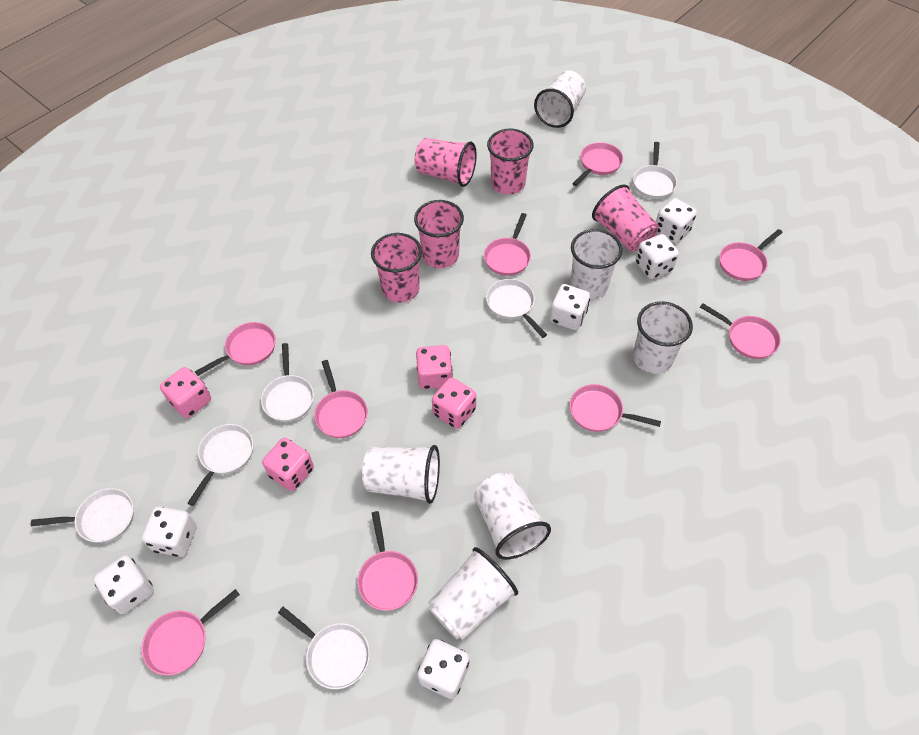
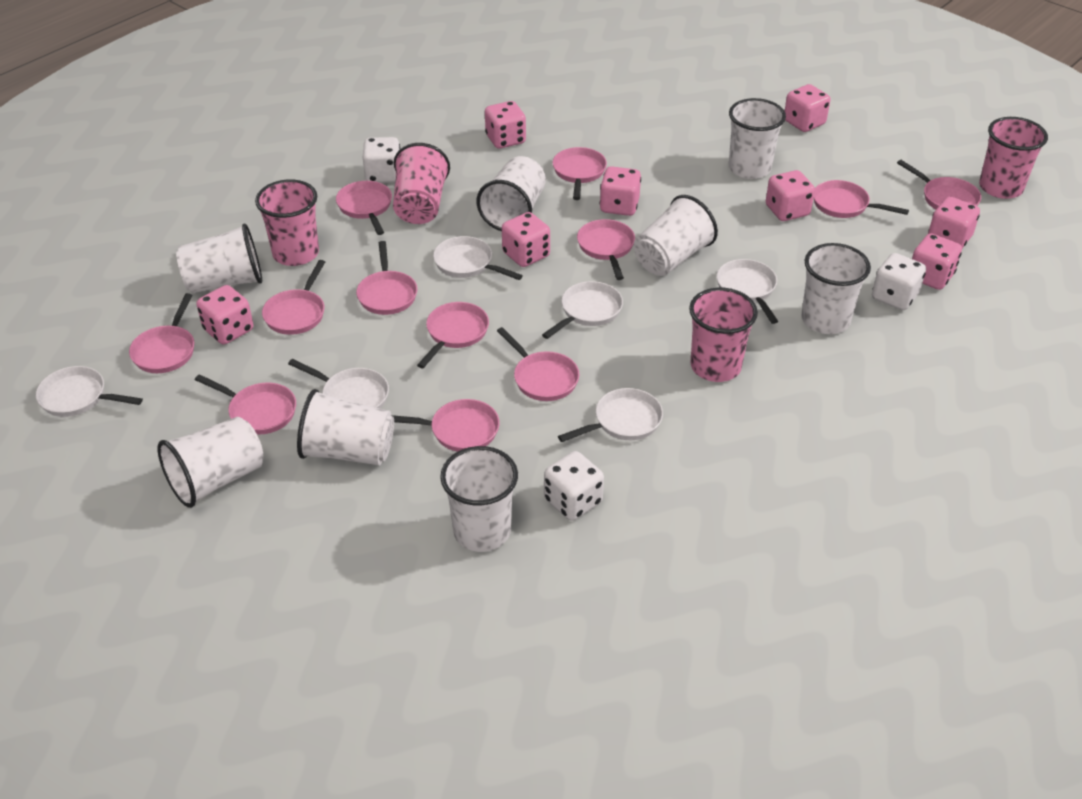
pink cup: 5 -> 4
pink dice: 4 -> 8
pink pan: 9 -> 12
white cup: 6 -> 8
white dice: 6 -> 3

